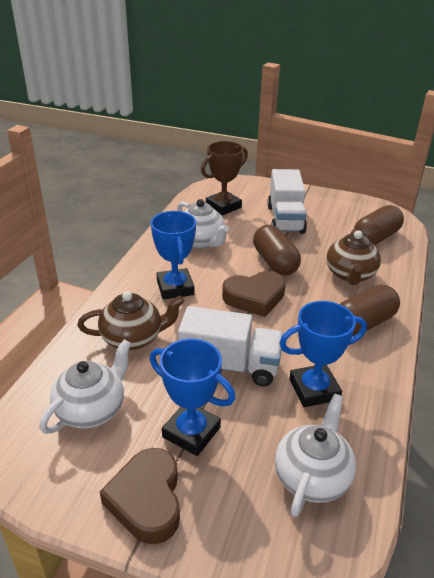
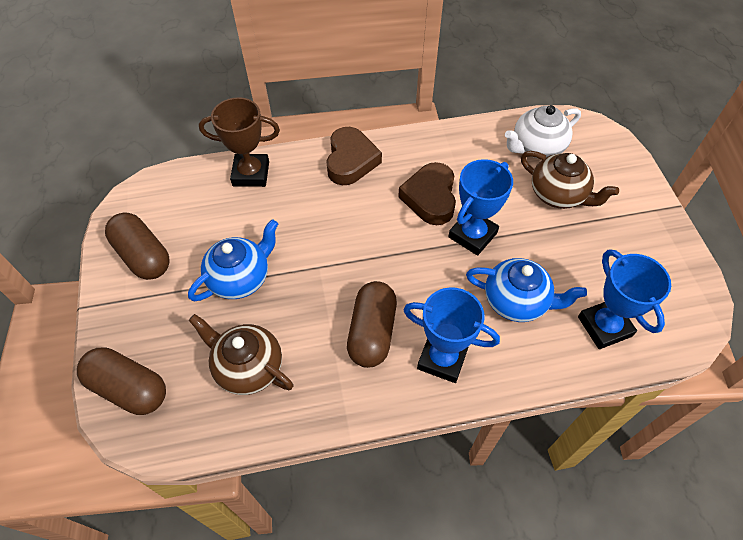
blue teapot: 0 -> 2
white teapot: 3 -> 1
white truck: 2 -> 0

